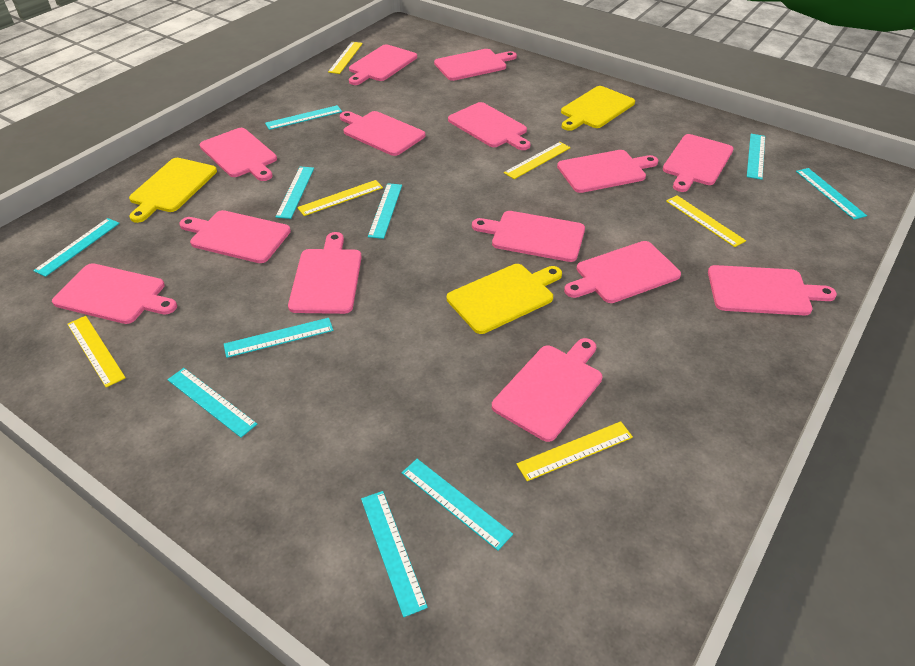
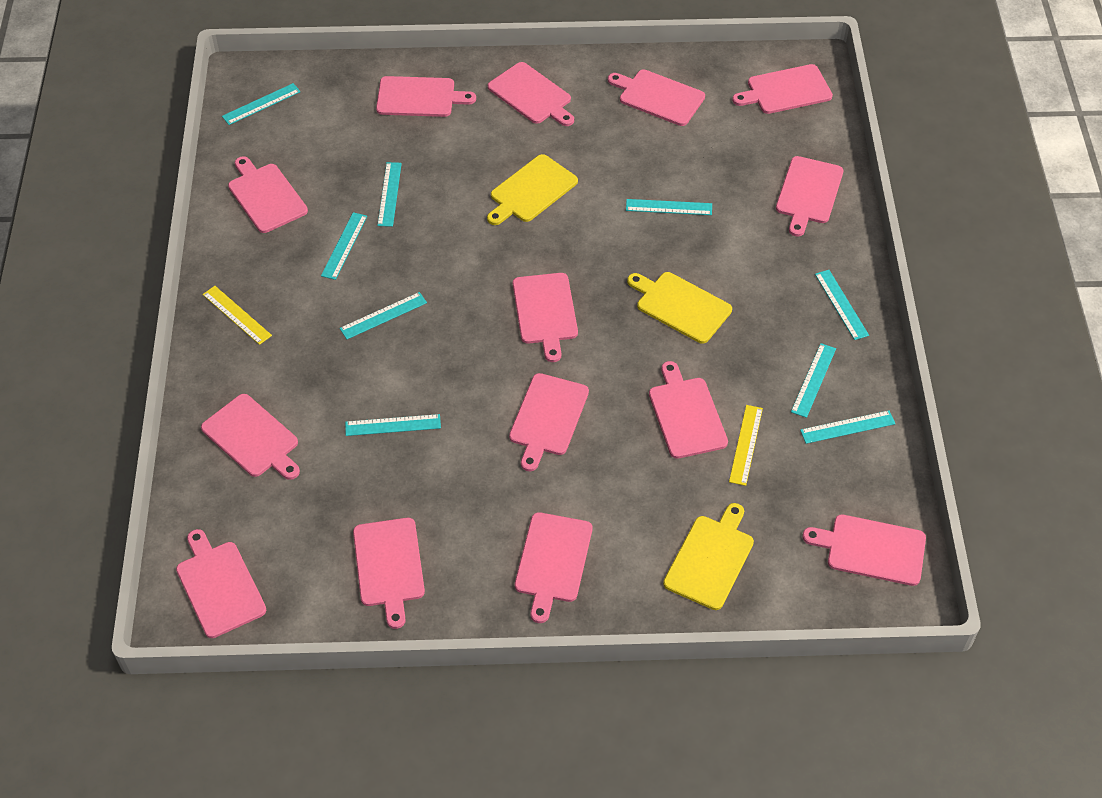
turquoise ruler: 10 -> 9
yellow ruler: 6 -> 2

